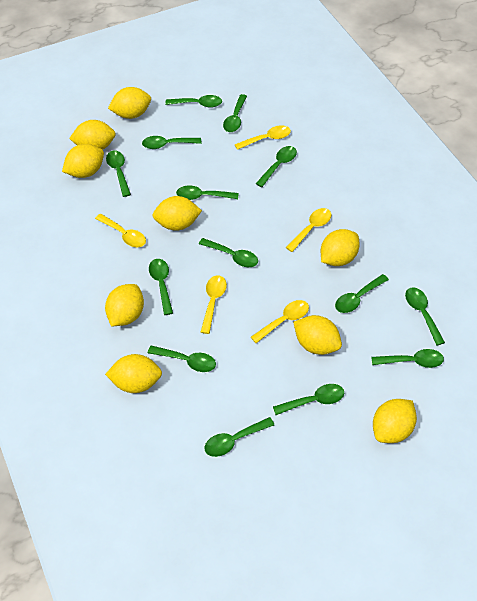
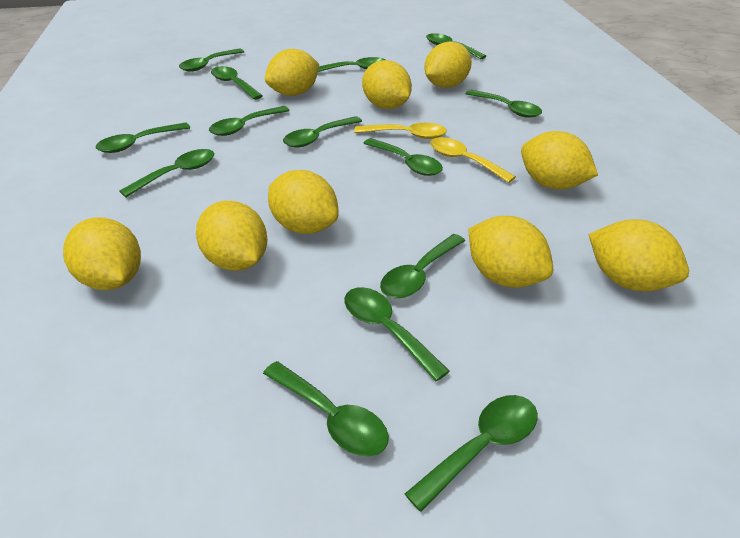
yellow spoon: 5 -> 2

